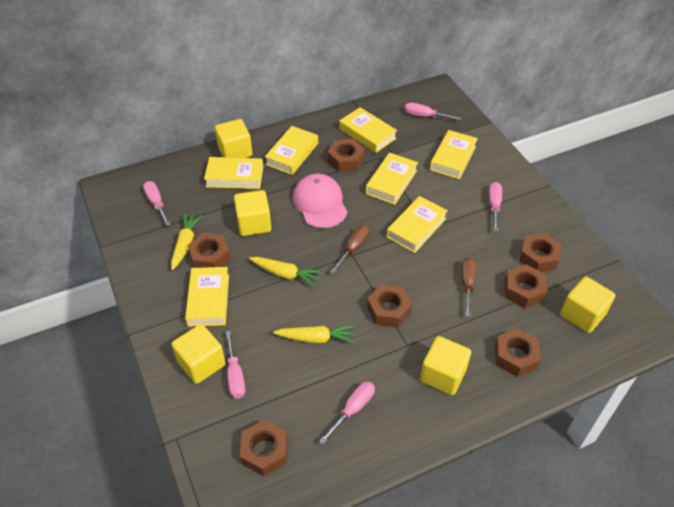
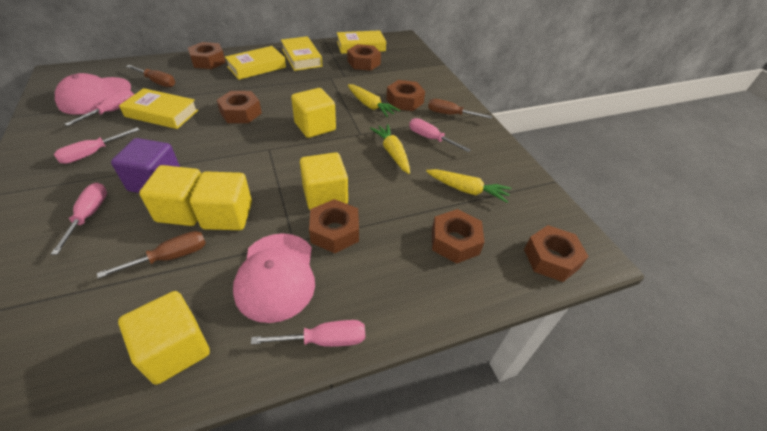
brown screwdriver: 2 -> 3
pink cap: 1 -> 2
purple cube: 0 -> 1
yellow book: 7 -> 4

